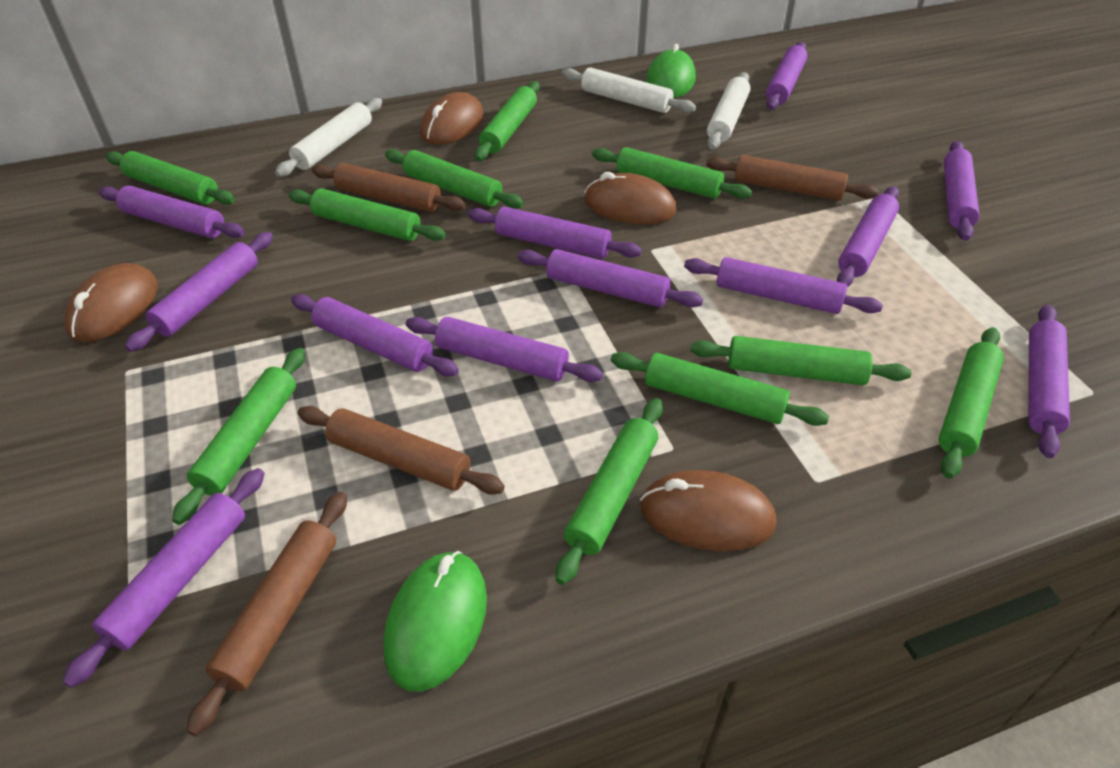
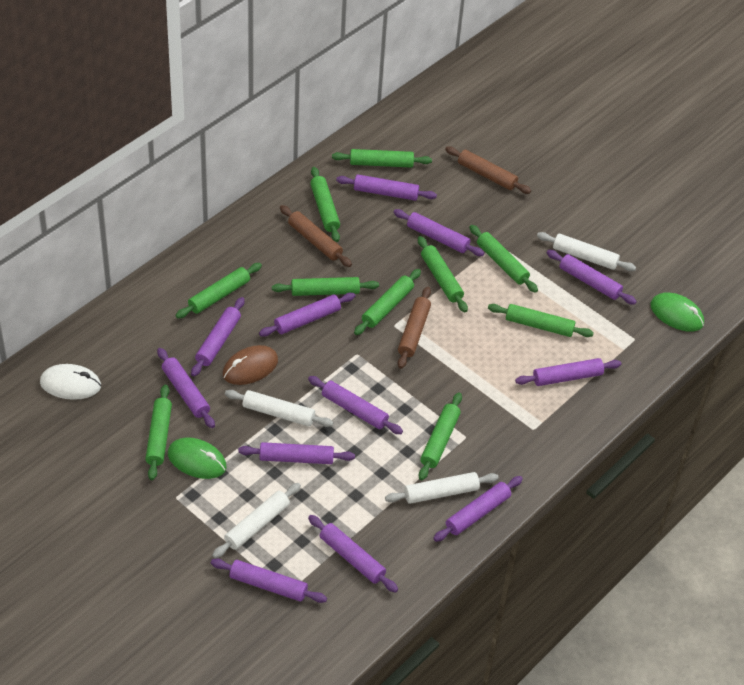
brown mouse: 4 -> 1
brown rolling pin: 4 -> 3
white mouse: 0 -> 1
white rolling pin: 3 -> 4

